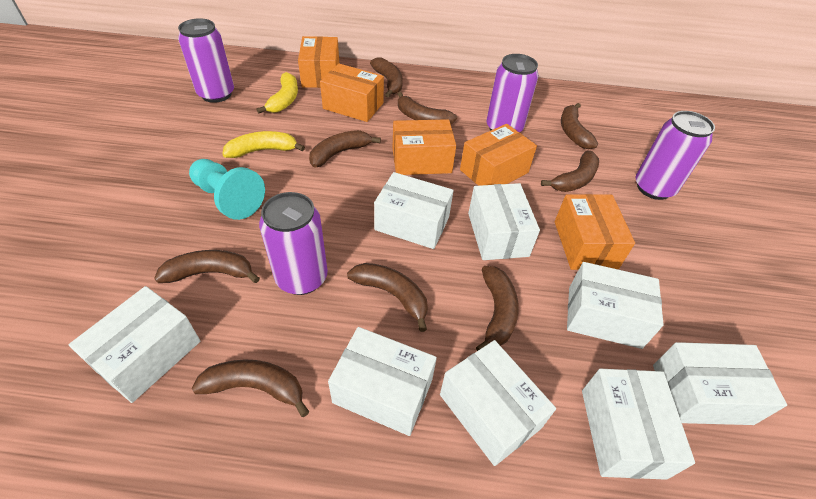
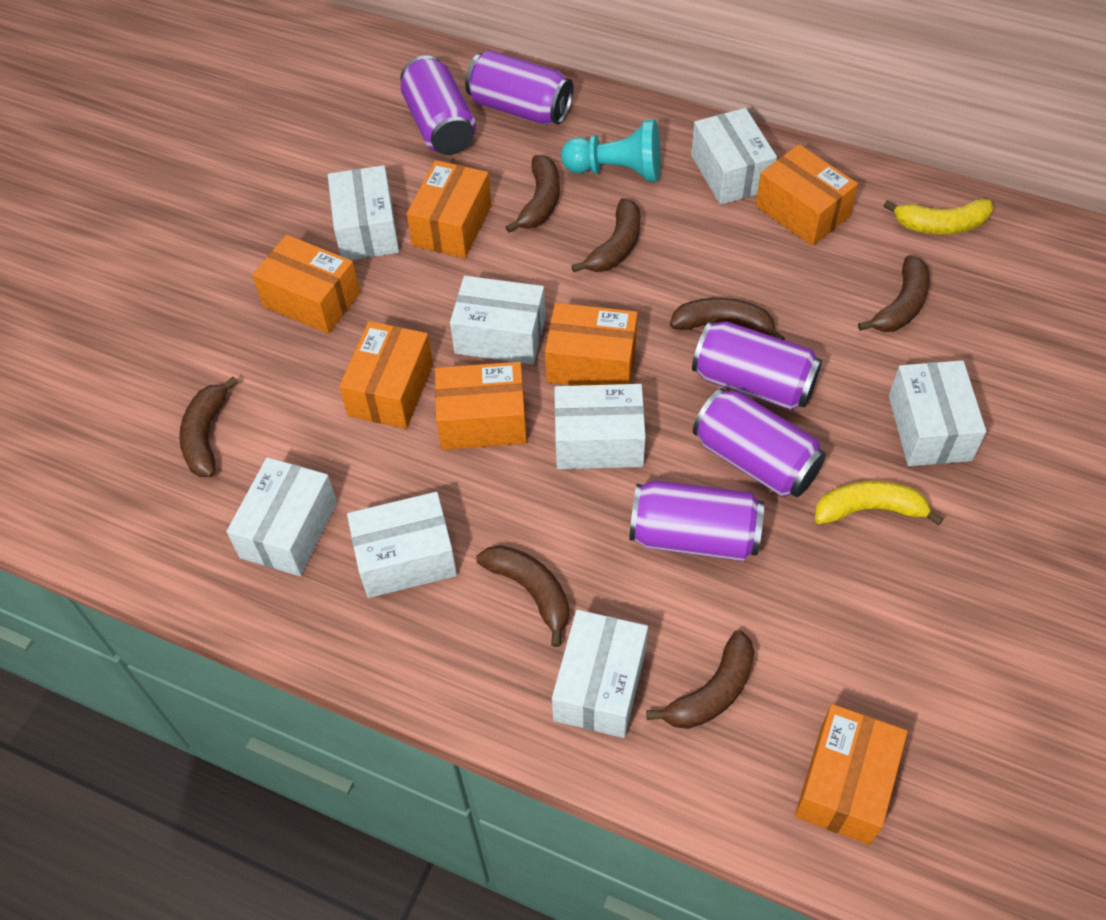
brown banana: 9 -> 7
orange box: 5 -> 7
purple can: 4 -> 5

